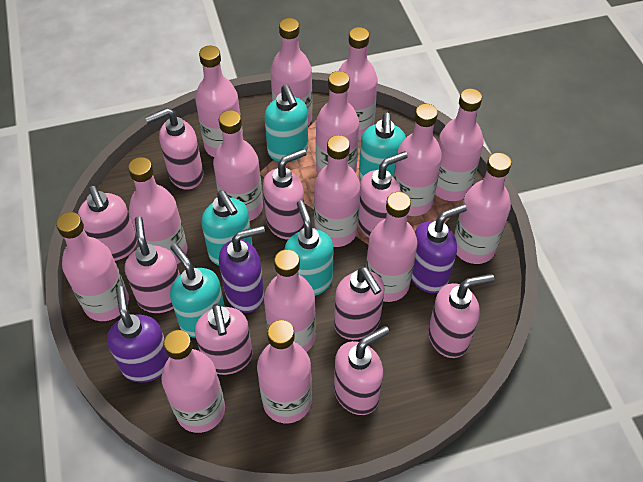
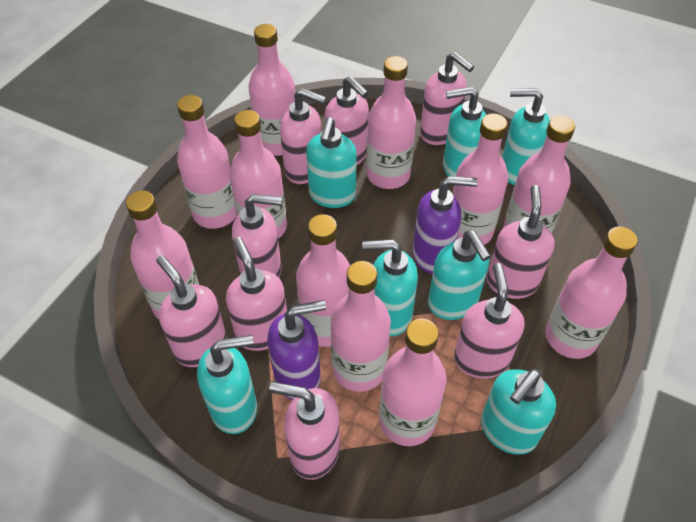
pink bottle: 15 -> 11
purple soap dispenser: 3 -> 2
turquoise soap dispenser: 5 -> 7

